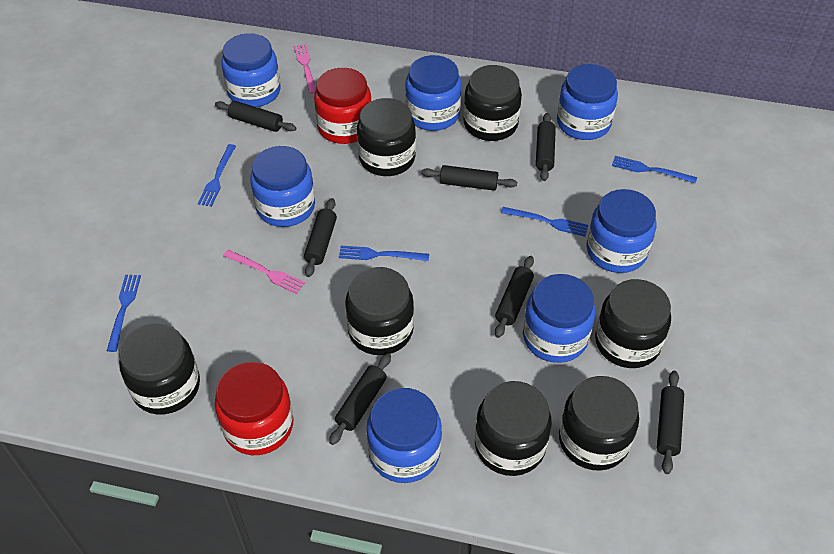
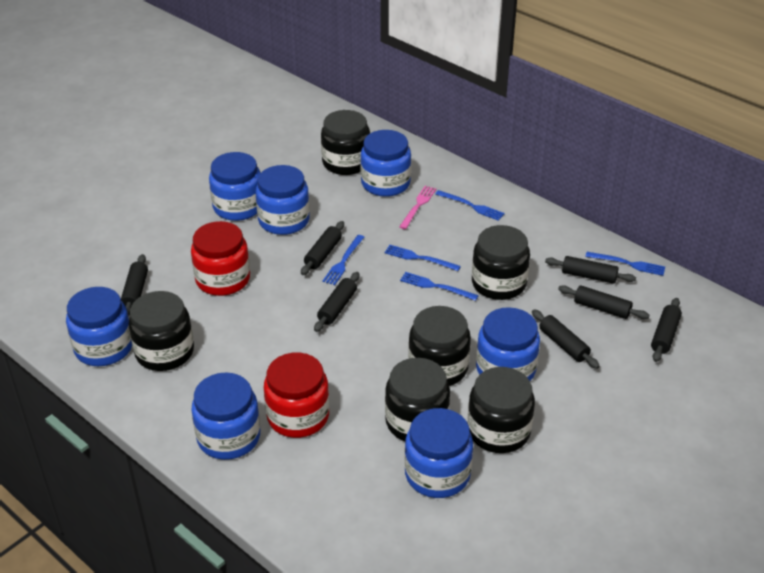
black jar: 7 -> 6
pink fork: 2 -> 1

